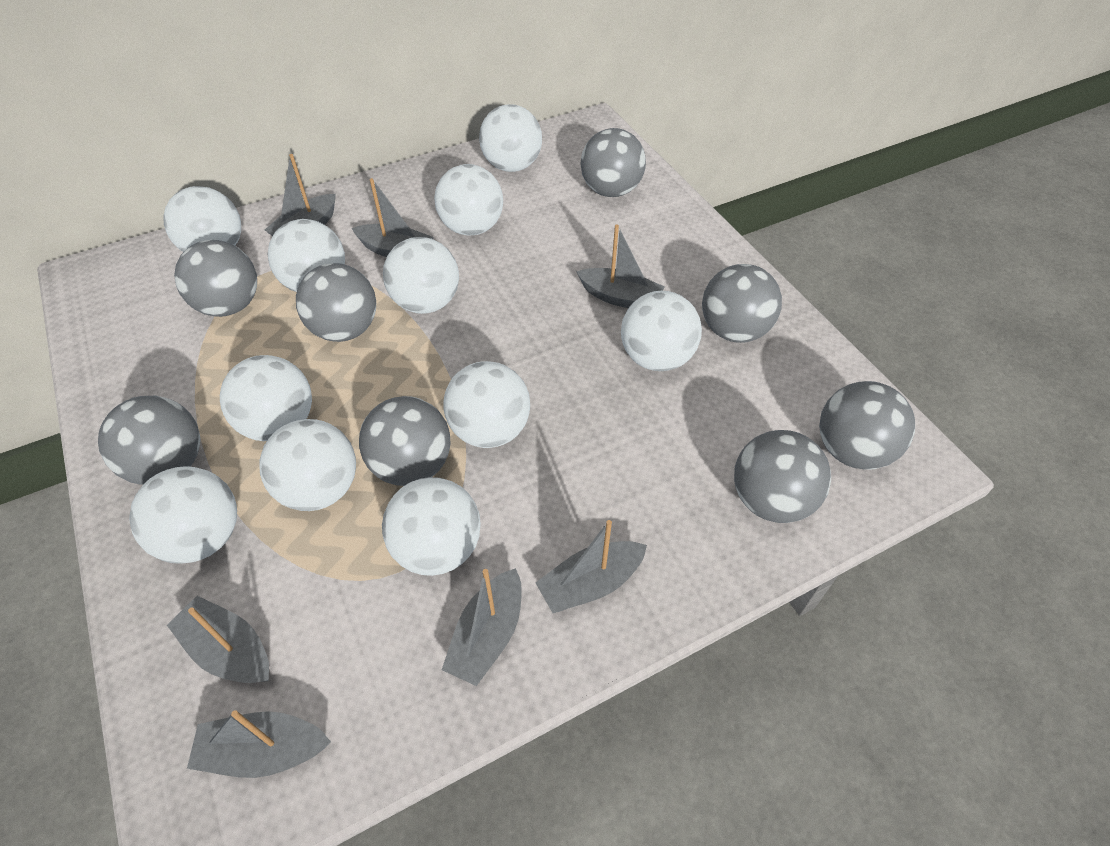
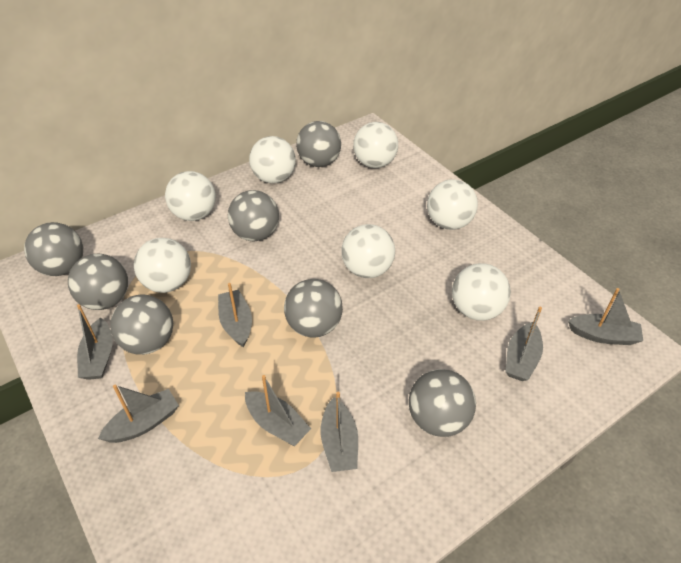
grey ball: 8 -> 7
white ball: 11 -> 7

